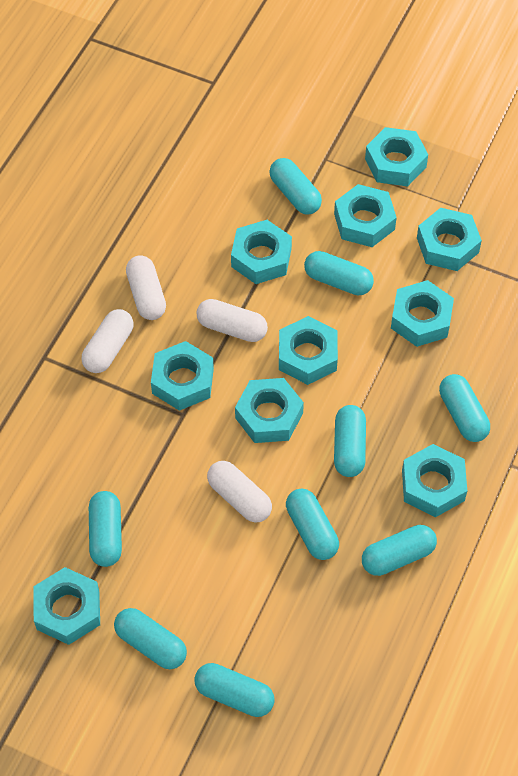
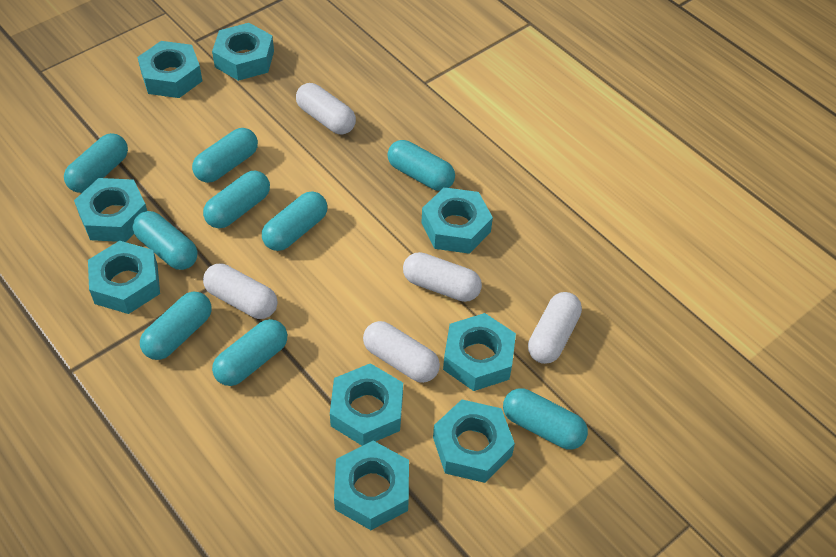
turquoise nut: 10 -> 9
white capsule: 4 -> 5

